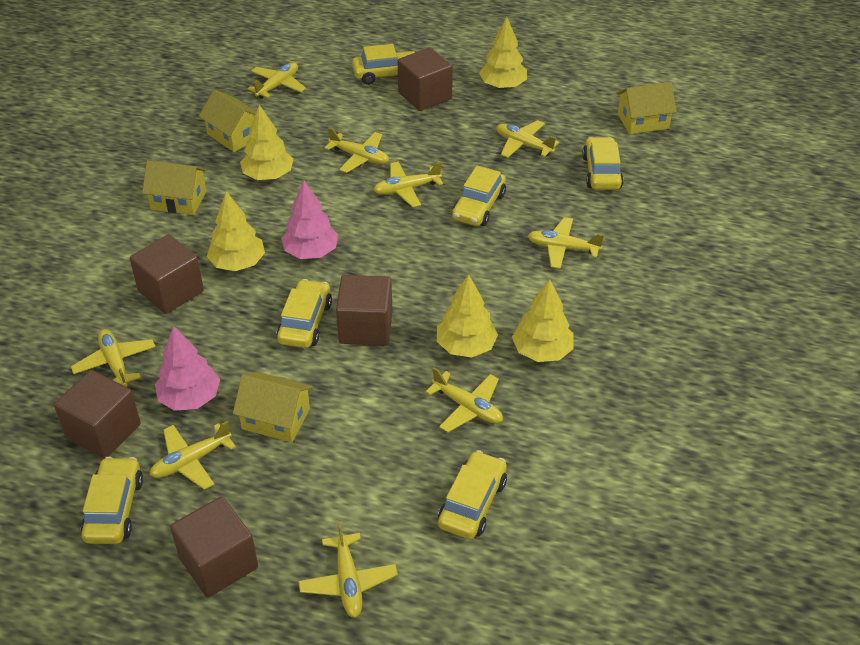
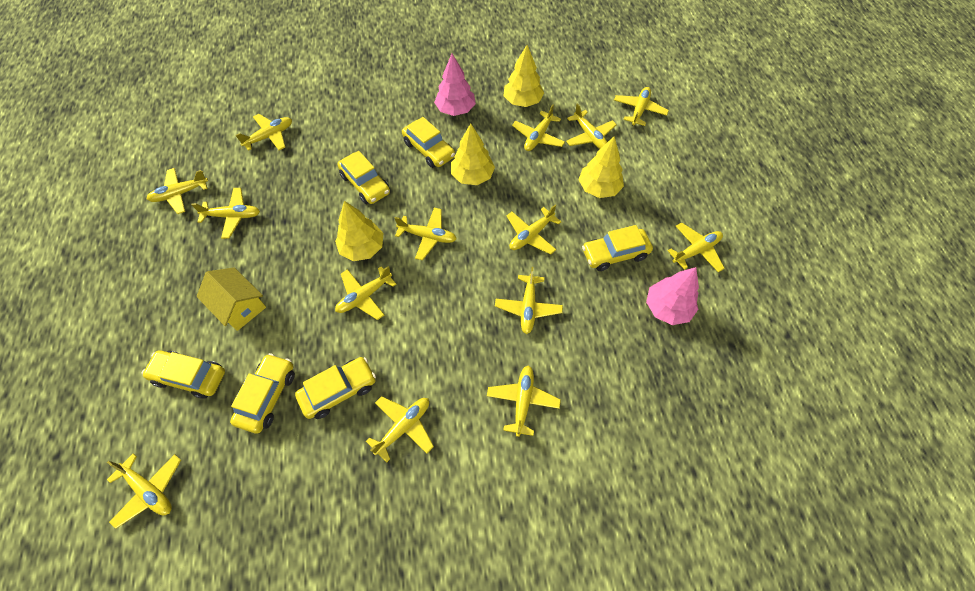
brown cube: 5 -> 0
yellow house: 4 -> 1
yellow plane: 9 -> 14
yellow tree: 5 -> 4

